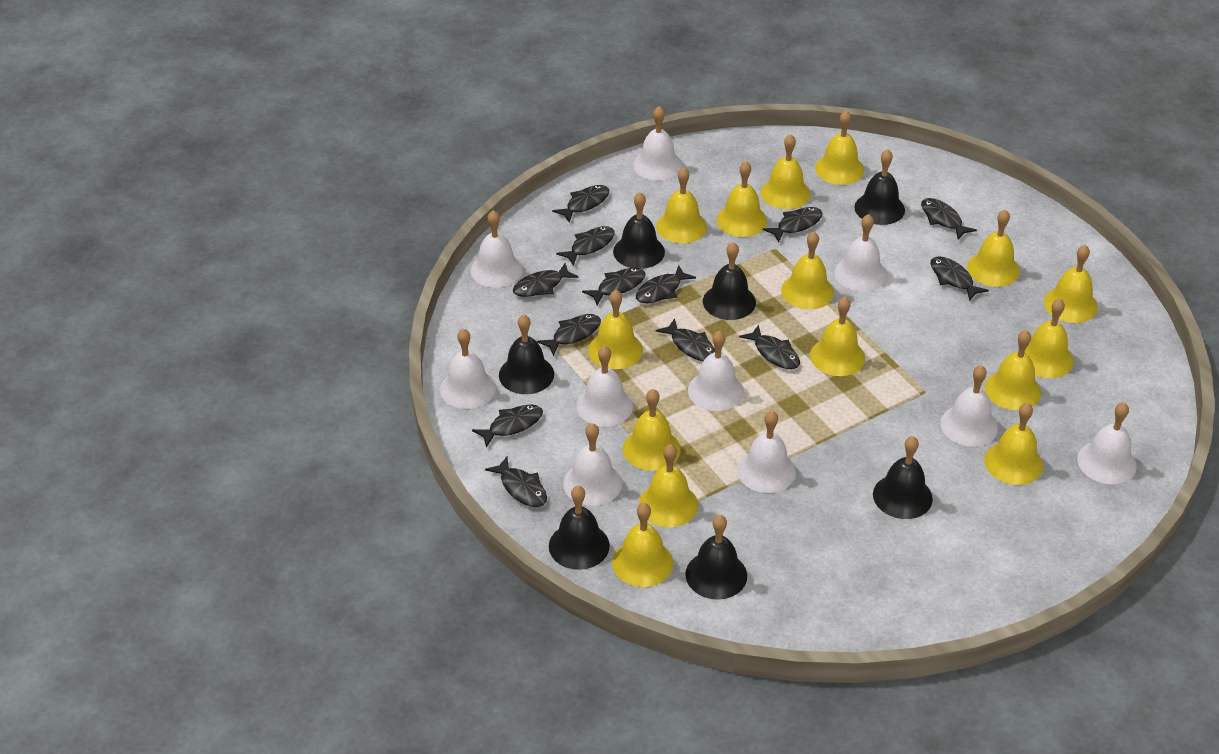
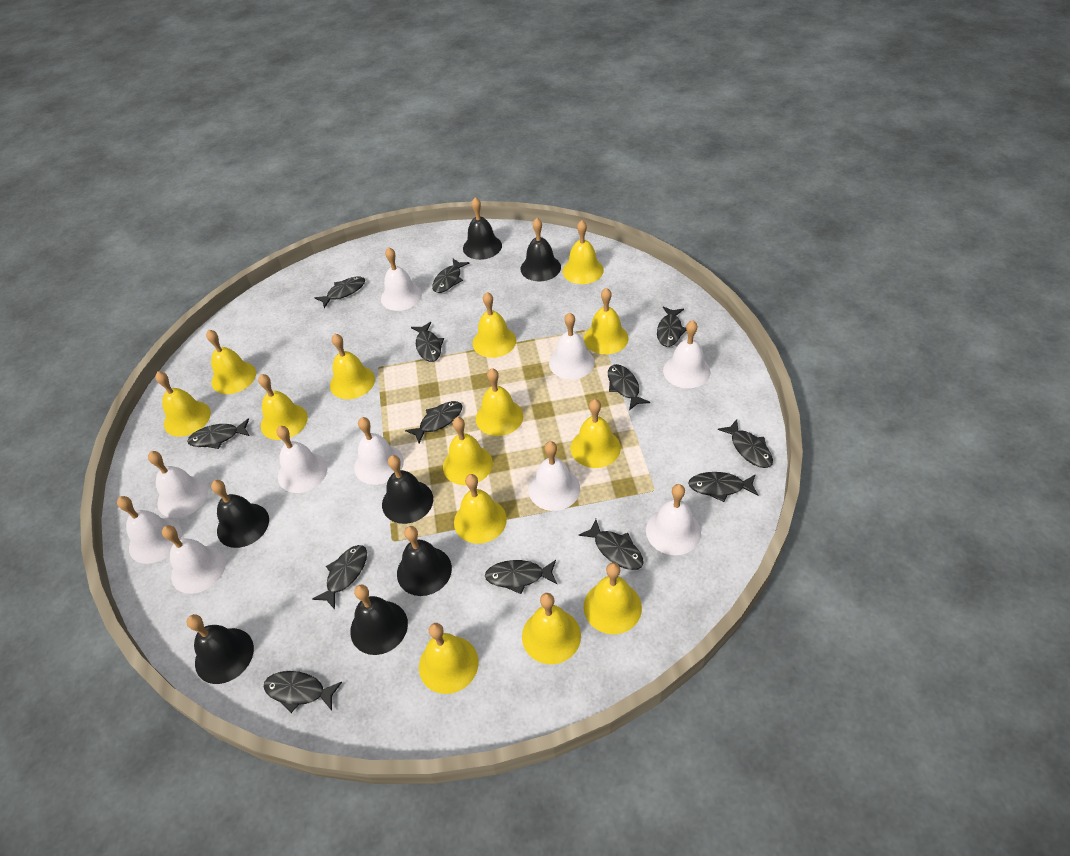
yellow bell: 15 -> 14

